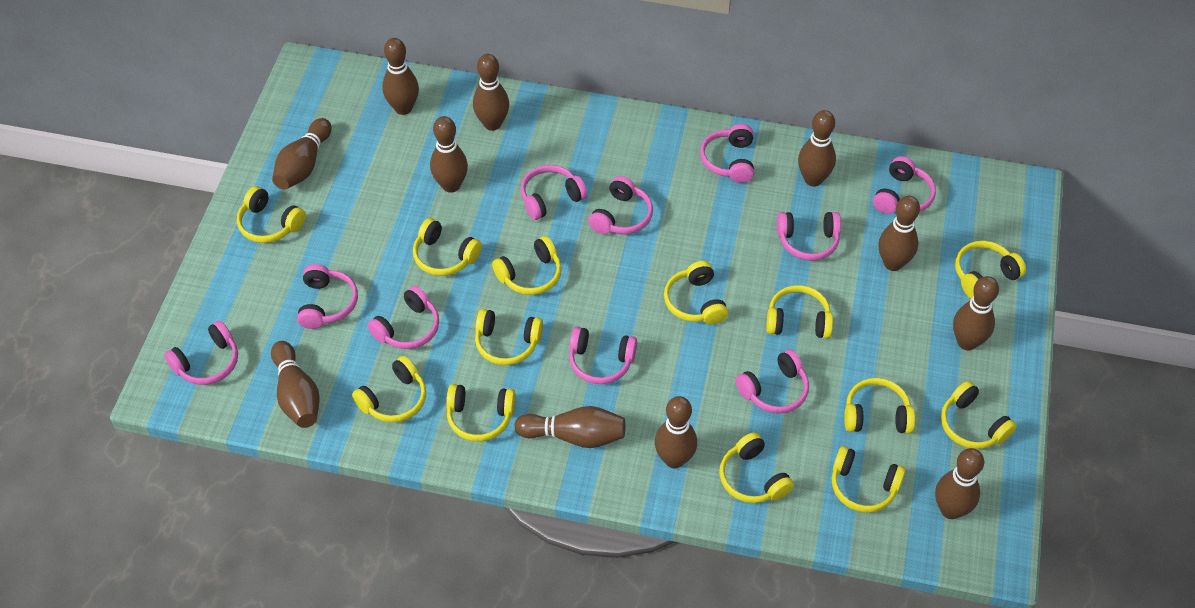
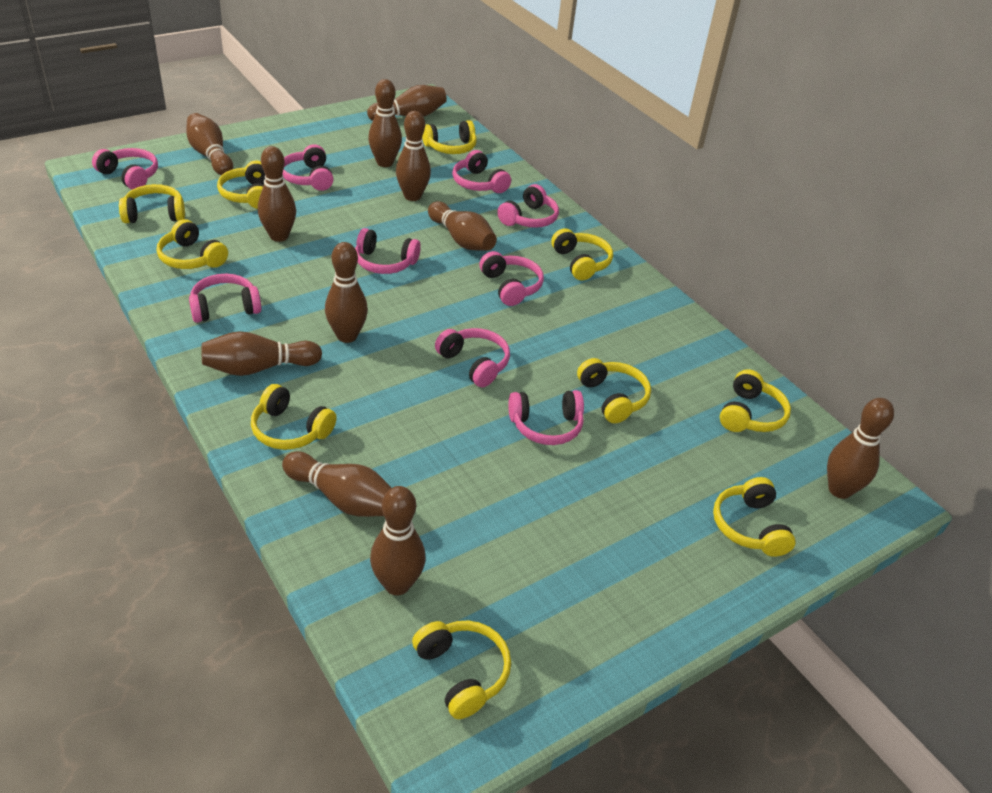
pink headphones: 10 -> 9
yellow headphones: 13 -> 10

